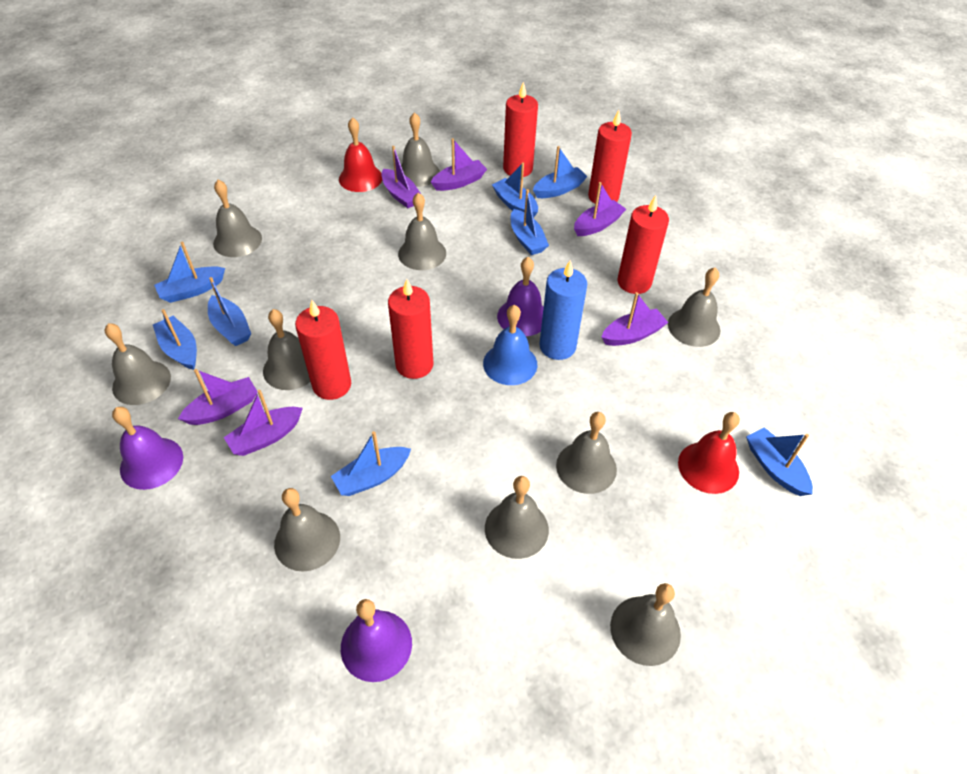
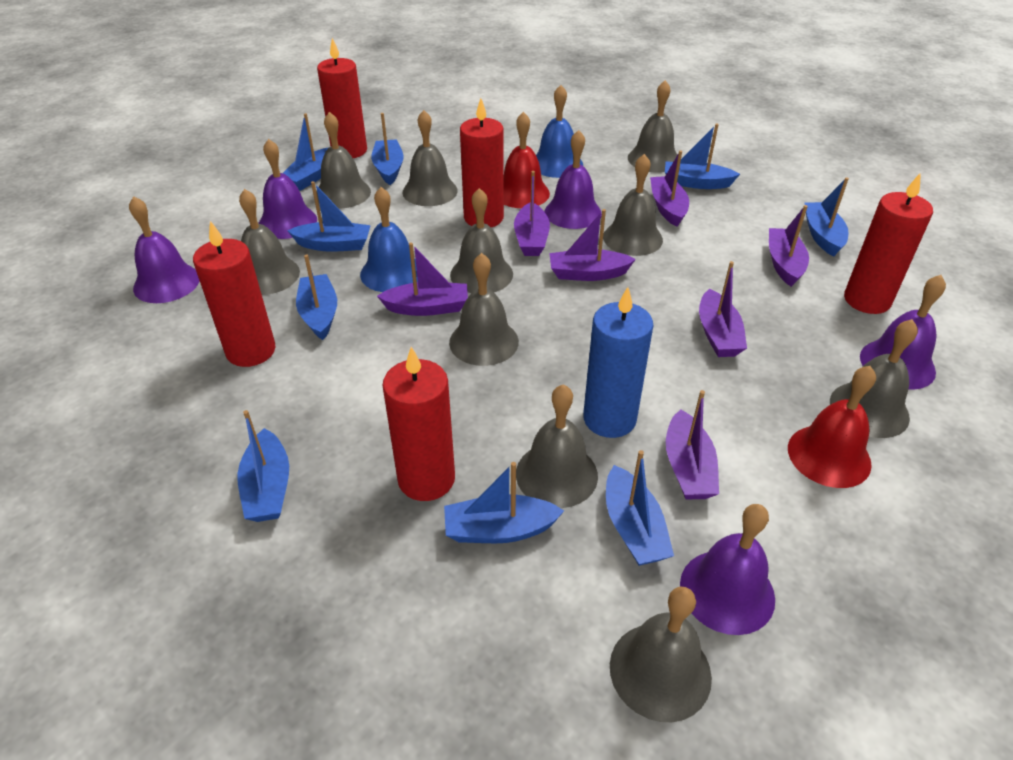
blue bell: 1 -> 2
blue boat: 8 -> 9
purple bell: 3 -> 5
purple boat: 6 -> 7

